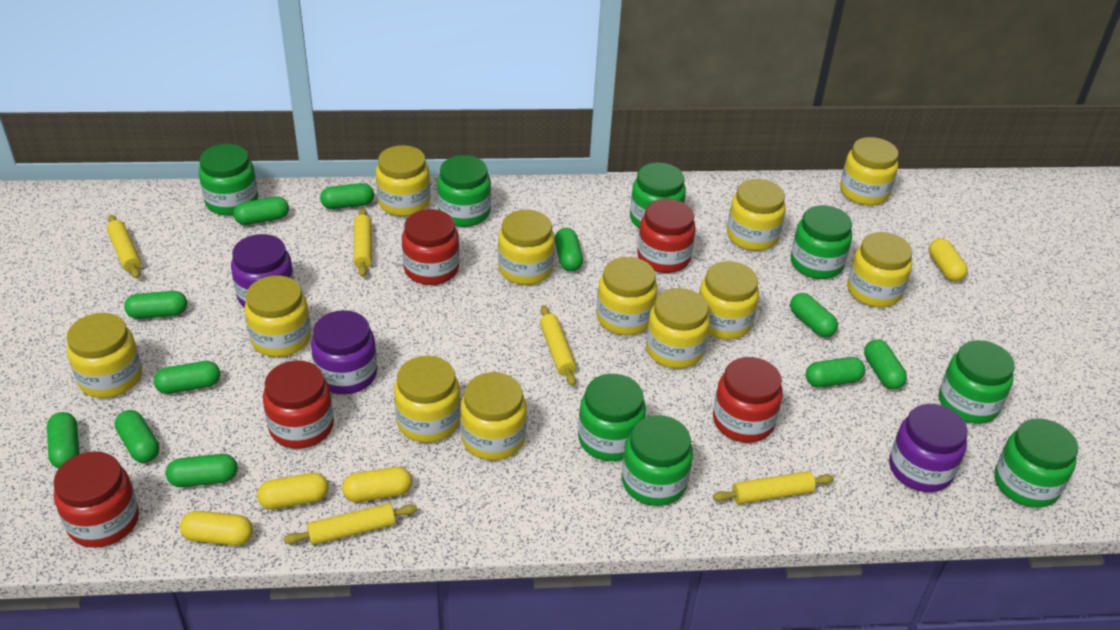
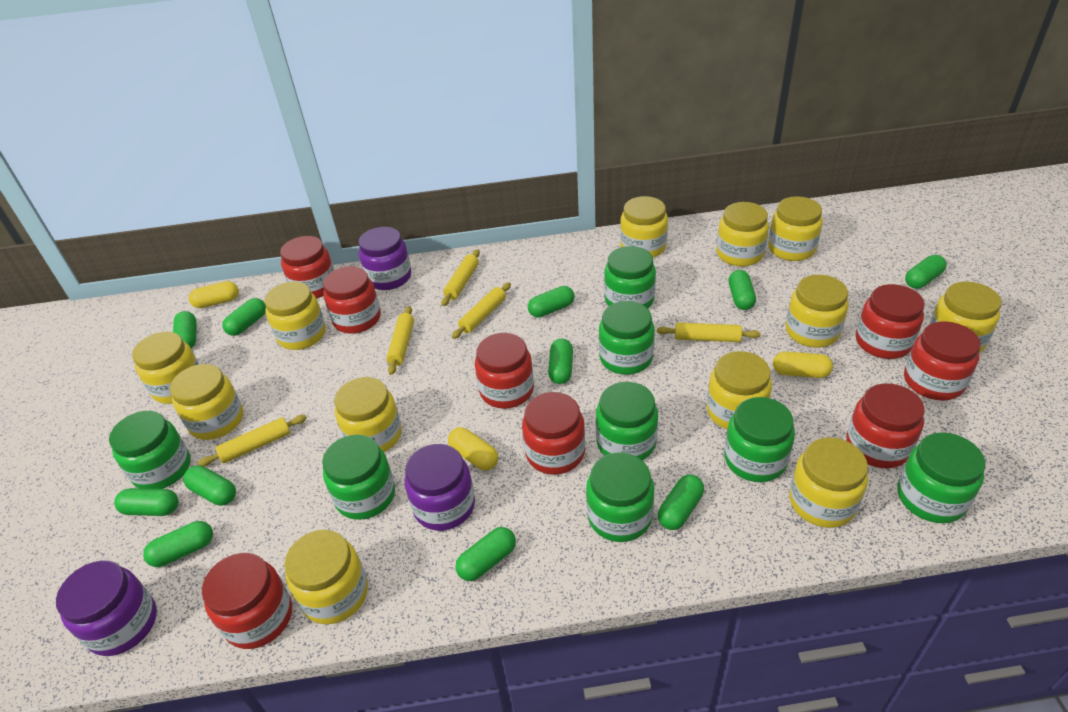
red jar: 5 -> 8
yellow capsule: 4 -> 3

